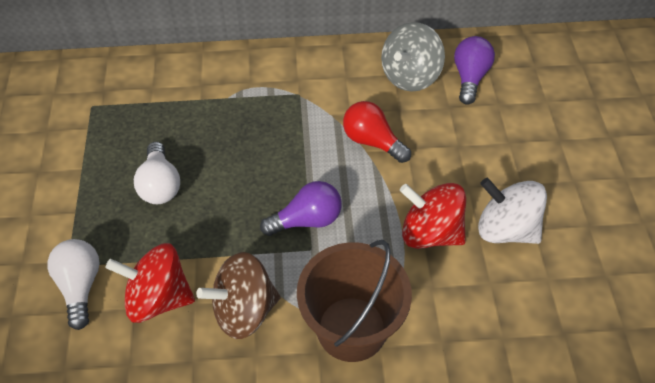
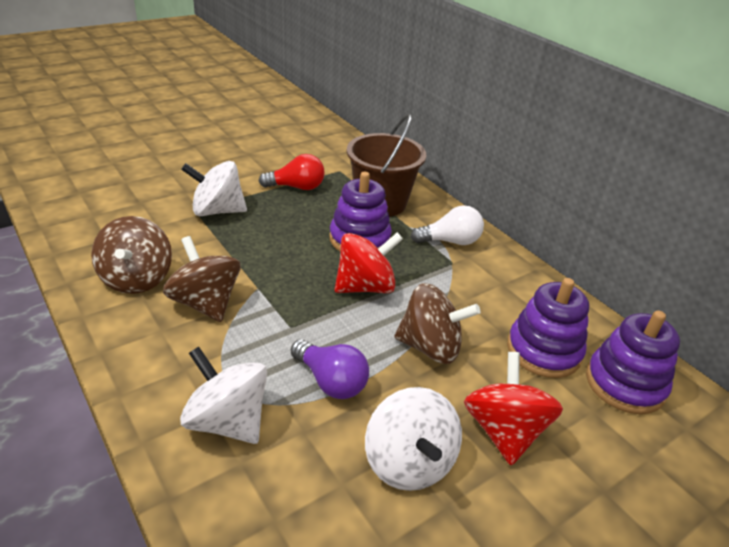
brown spinning top: 1 -> 3
grey spinning top: 1 -> 0
purple light bulb: 2 -> 1
purple stacking toy: 0 -> 3
white light bulb: 2 -> 1
white spinning top: 1 -> 3

